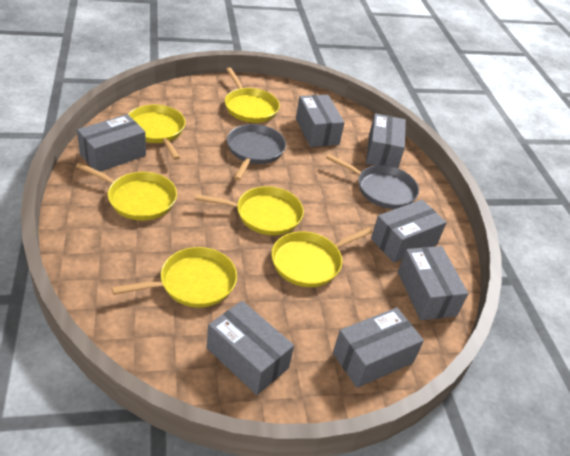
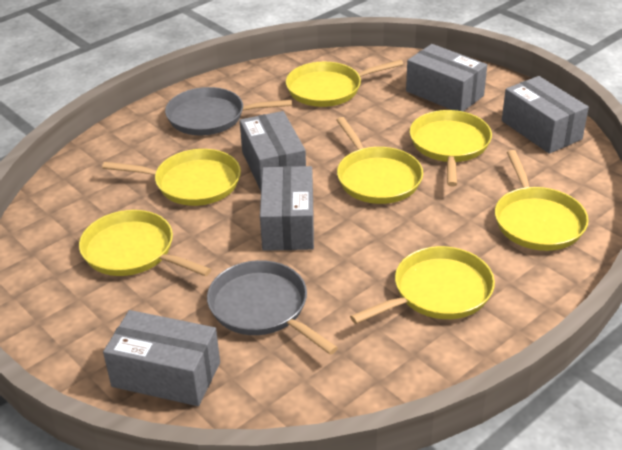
grey box: 7 -> 5
yellow pan: 6 -> 7

